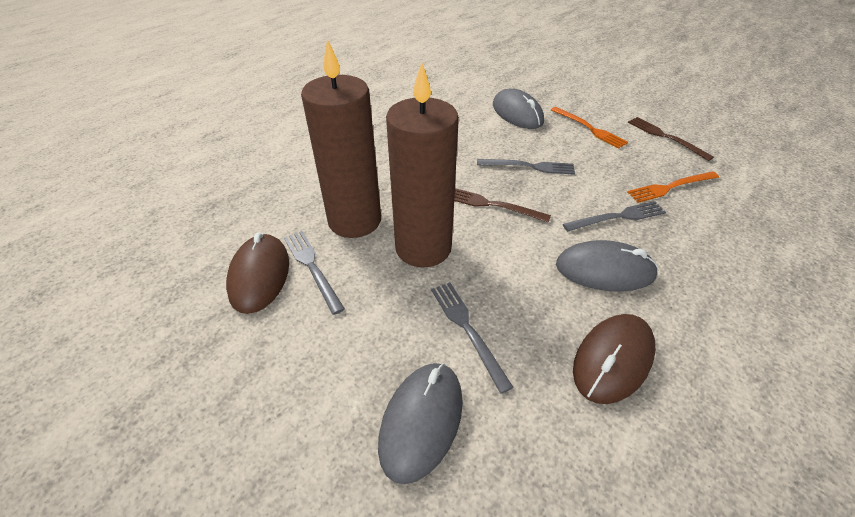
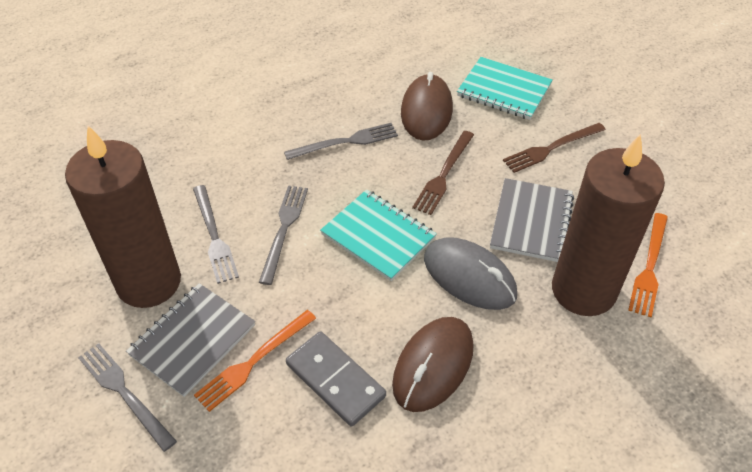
grey domino: 0 -> 1
grey mouse: 3 -> 1
grey notebook: 0 -> 2
turquoise notebook: 0 -> 2

